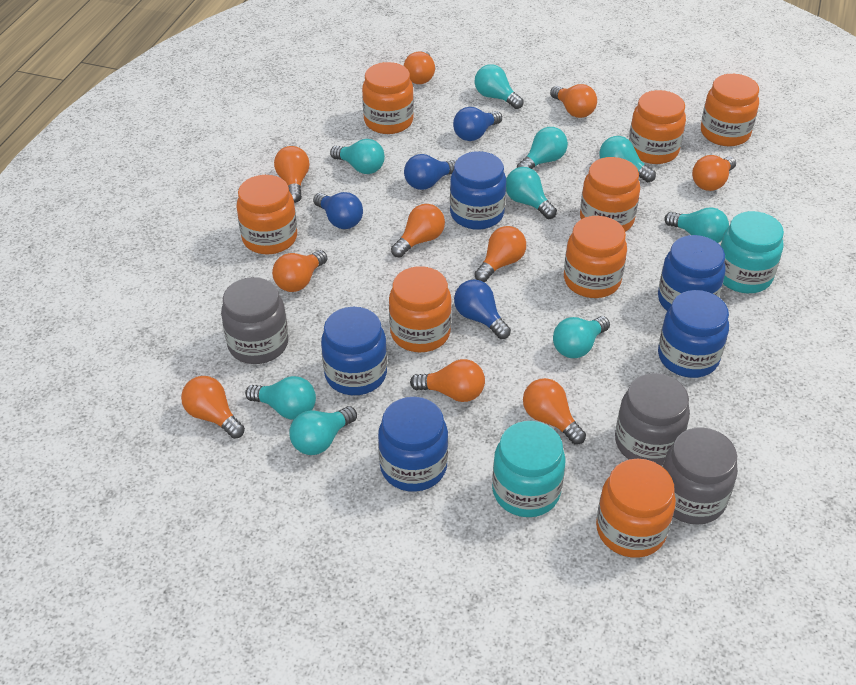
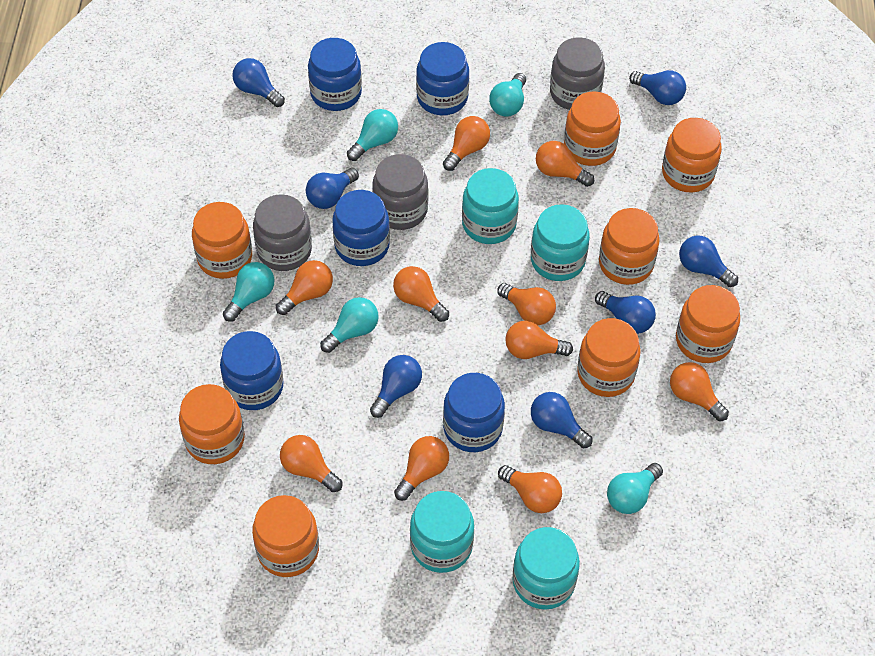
blue light bulb: 4 -> 7
turquoise jar: 2 -> 4
turquoise light bulb: 9 -> 5

